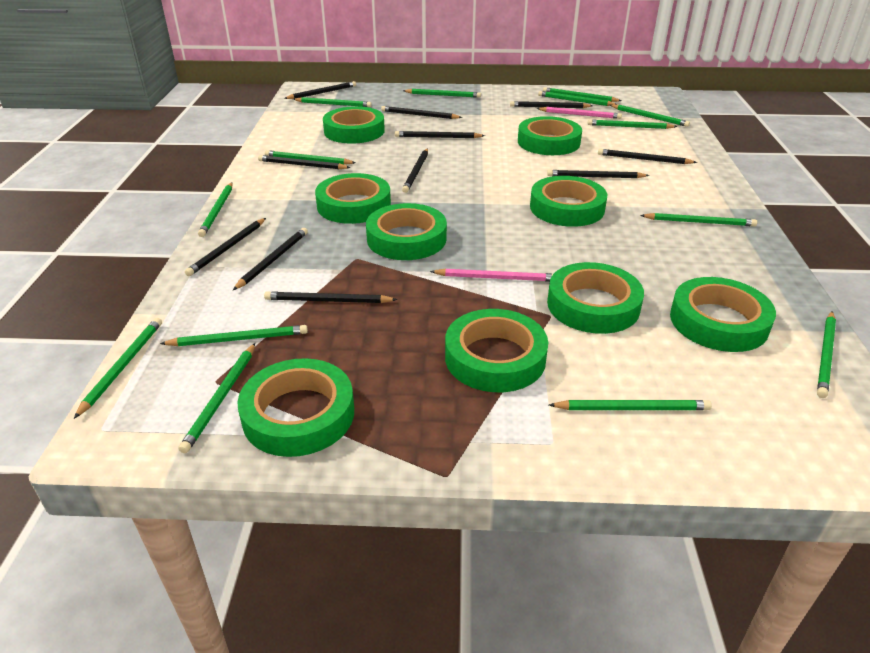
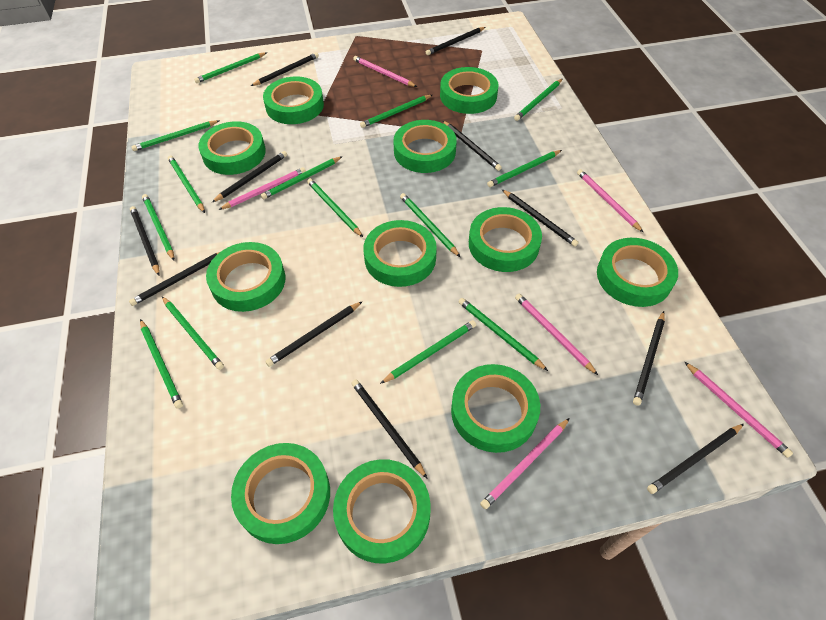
green tape: 9 -> 11
pink pencil: 2 -> 6

